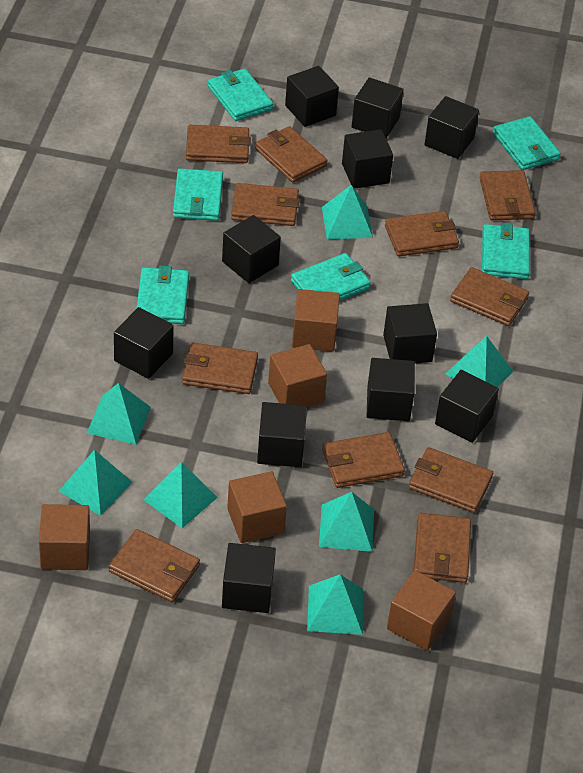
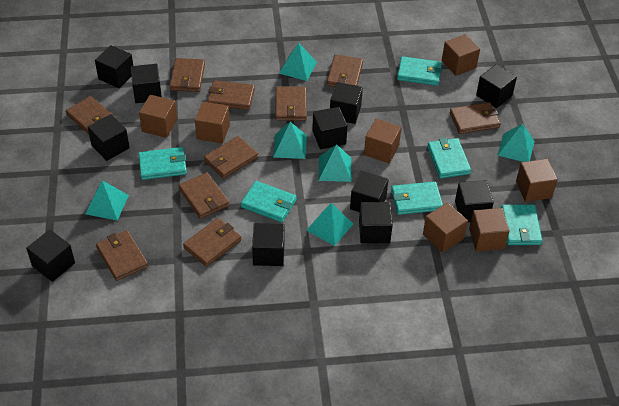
brown cube: 5 -> 7
brown wallet: 11 -> 10
turquoise pyramid: 7 -> 6

